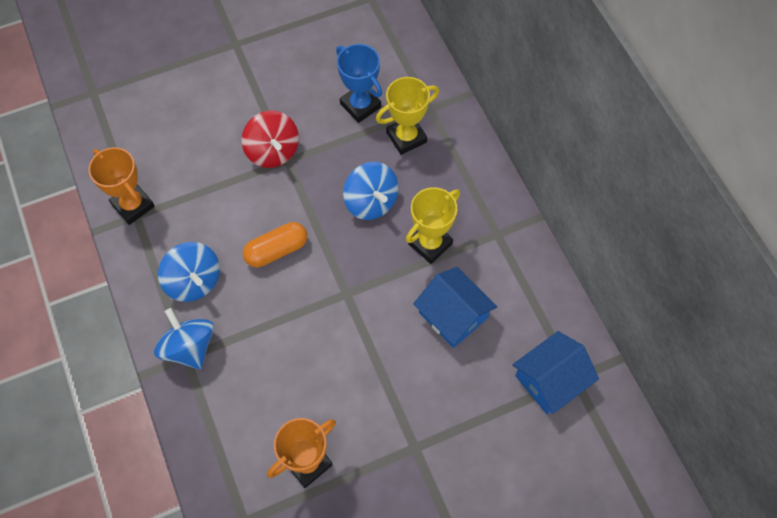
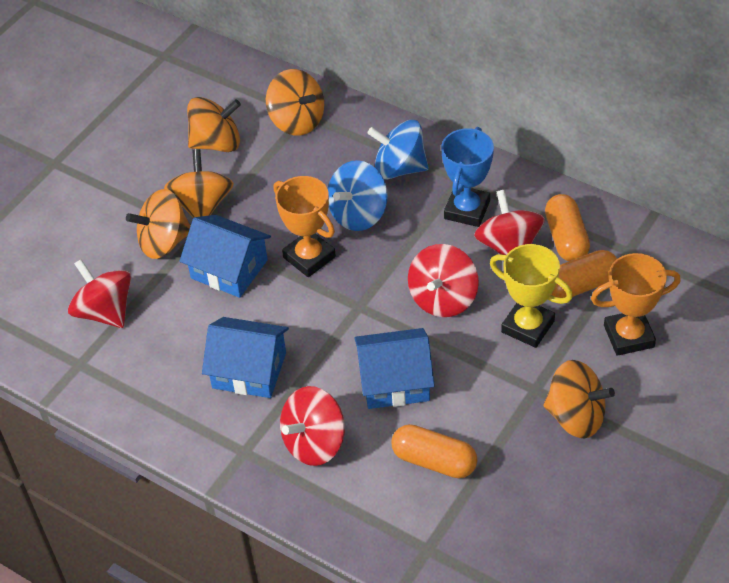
blue house: 2 -> 3
blue spinning top: 3 -> 2
orange capsule: 1 -> 3
orange spinning top: 0 -> 5
red spinning top: 1 -> 4
yellow trophy: 2 -> 1

